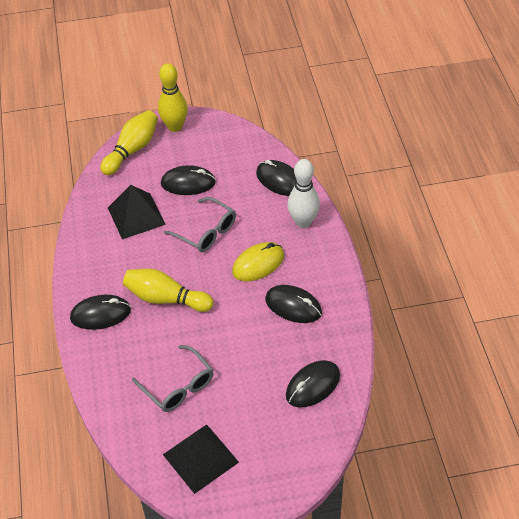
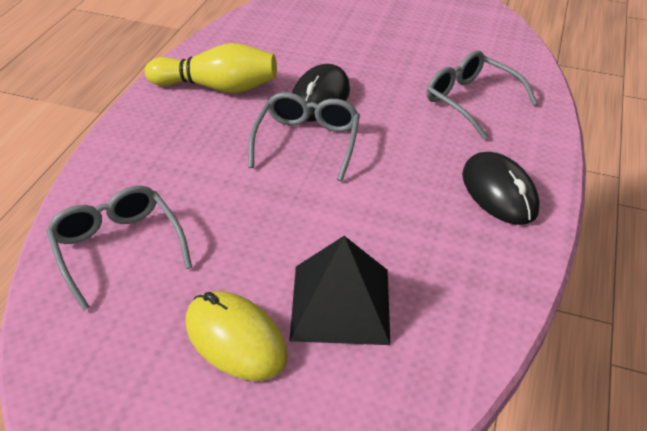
black mouse: 5 -> 2
black pyramid: 2 -> 1
grey glasses: 2 -> 3
white bowling pin: 1 -> 0
yellow bowling pin: 3 -> 1

